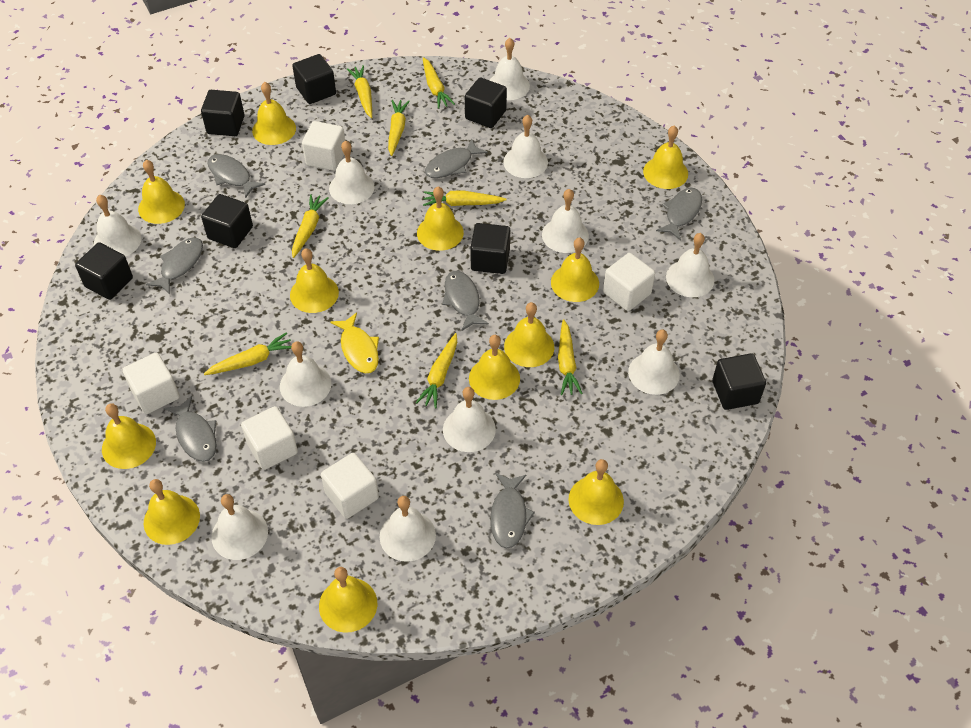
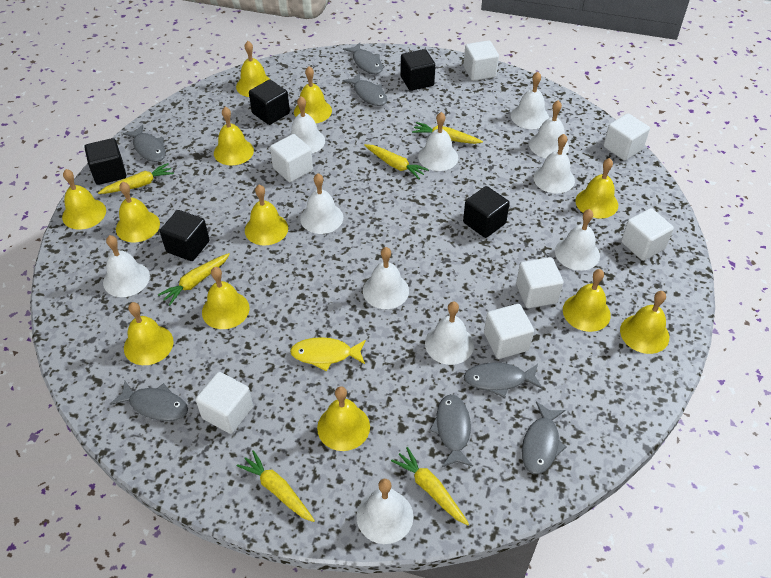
black cube: 7 -> 5
white cube: 5 -> 7
yellow carrot: 8 -> 6

